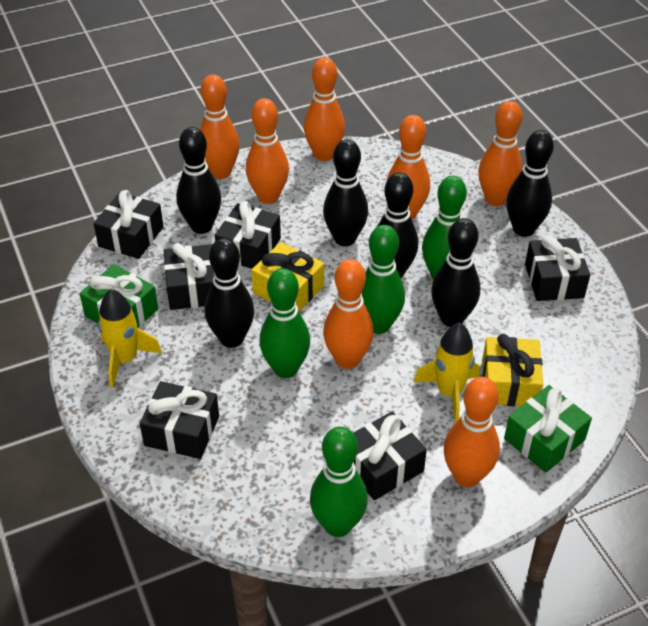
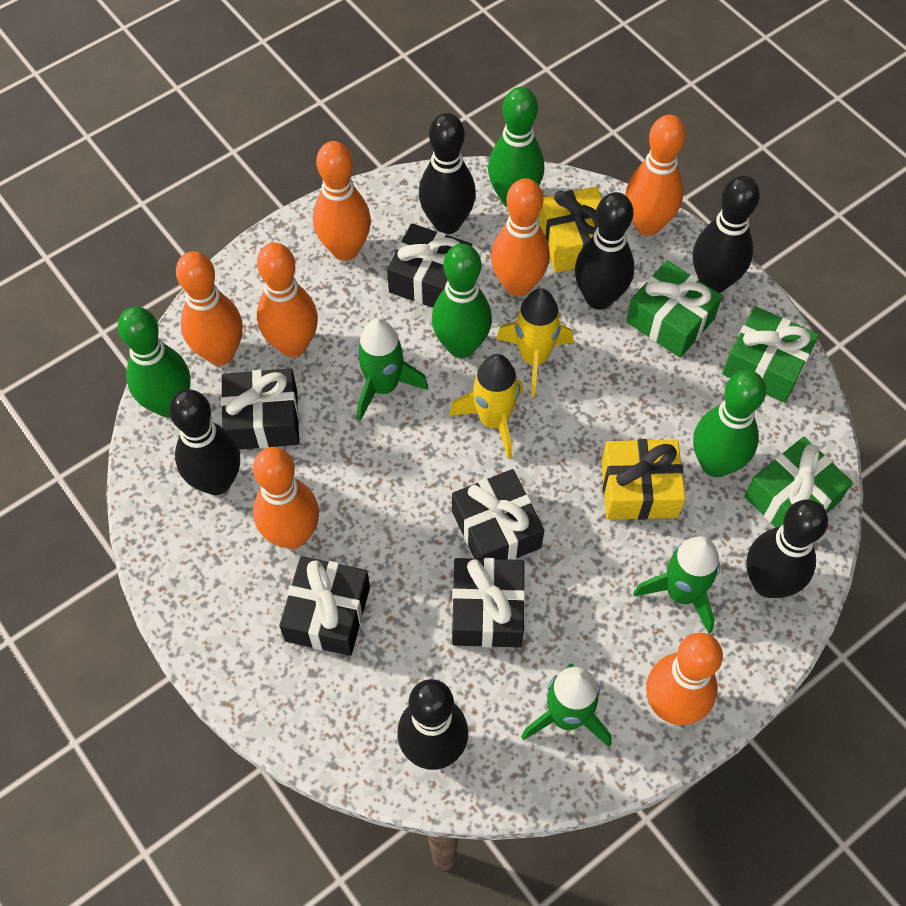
black gift: 6 -> 5
green gift: 2 -> 3
green rocket: 0 -> 3

